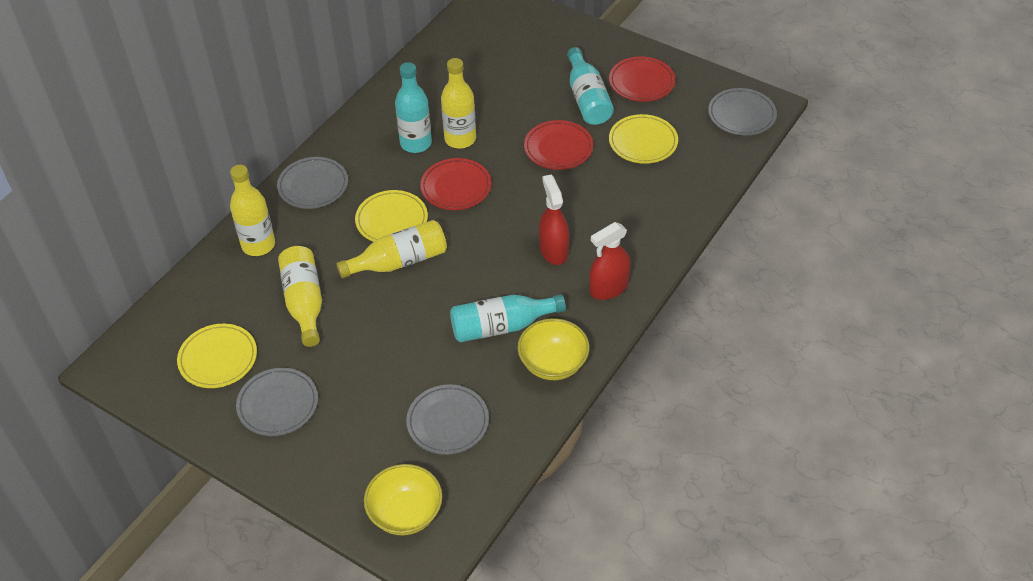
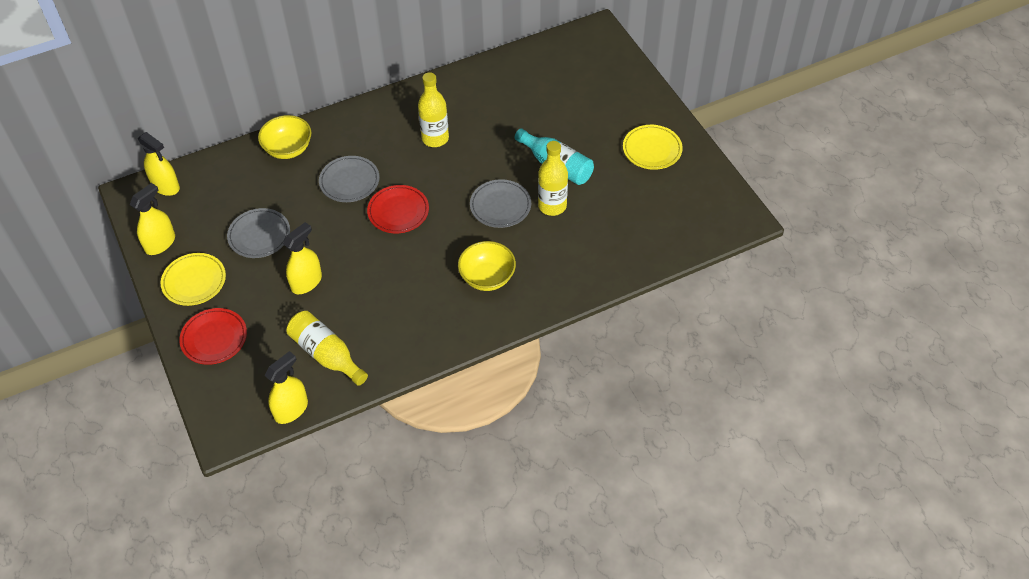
grey plate: 4 -> 3
red plate: 3 -> 2
red spray bottle: 2 -> 0
turquoise bottle: 3 -> 1
yellow bottle: 4 -> 3
yellow plate: 3 -> 2
yellow spray bottle: 0 -> 4

